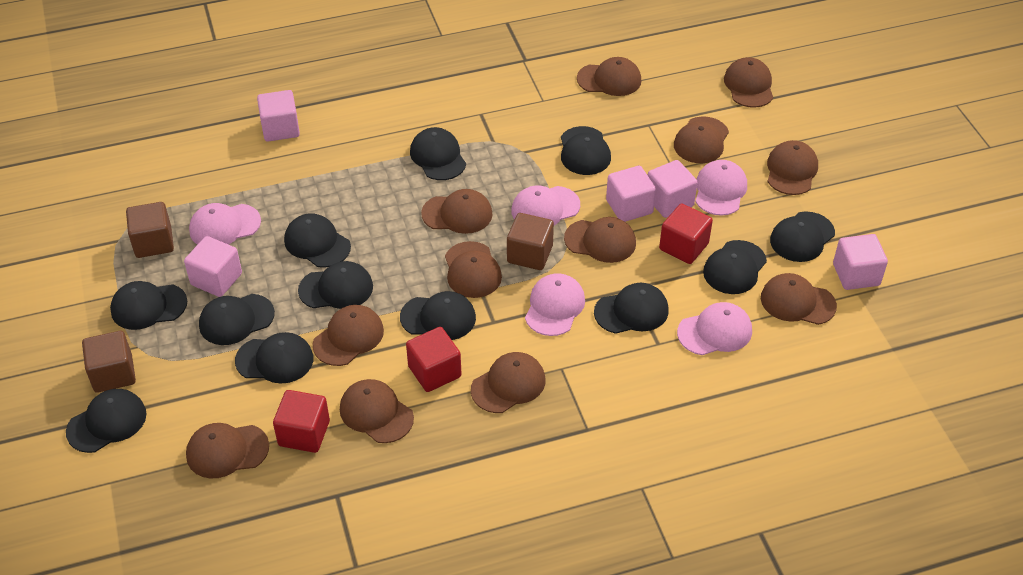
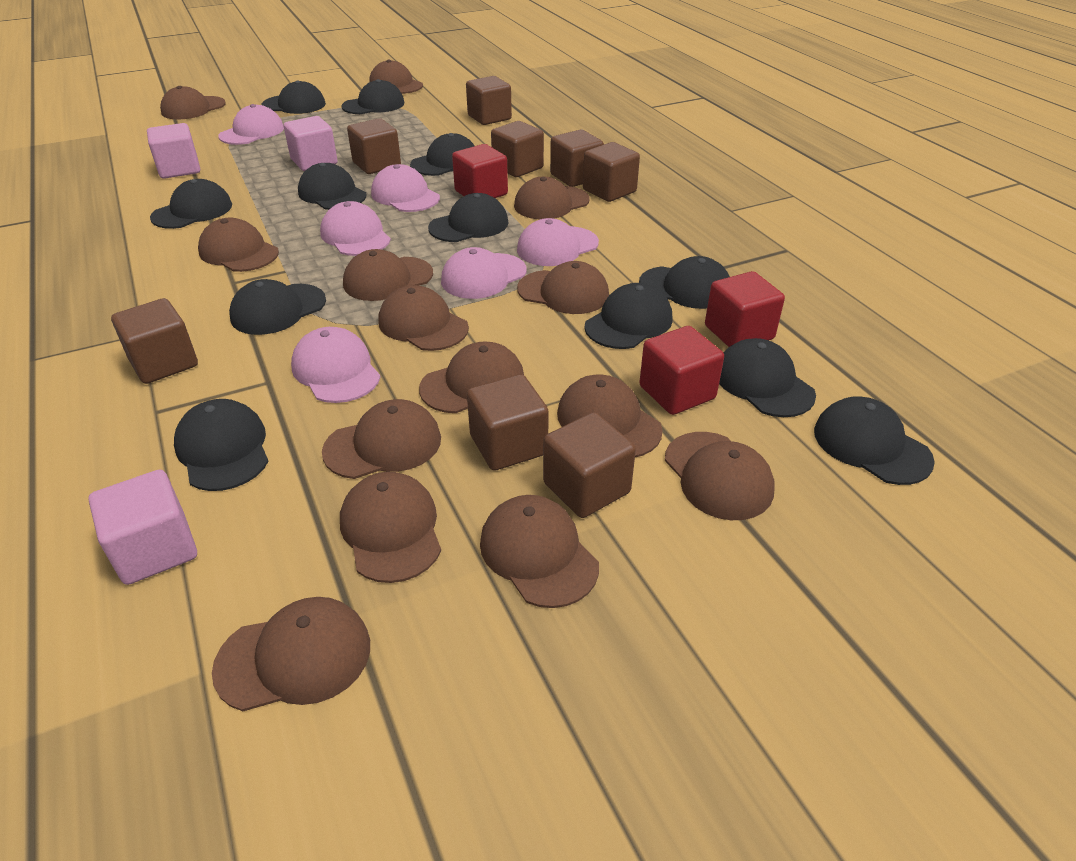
brown cap: 12 -> 14
brown cube: 3 -> 8
pink cap: 5 -> 6
pink cube: 5 -> 3

